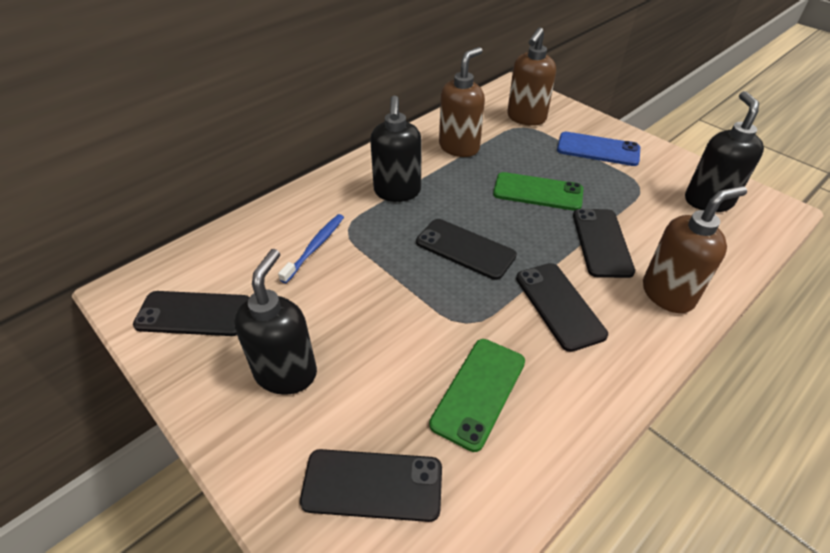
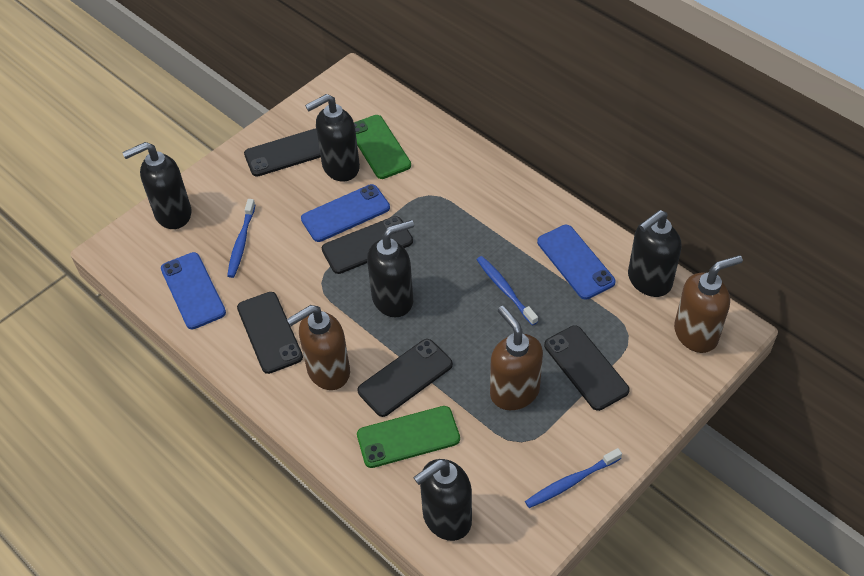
black soap dispenser: 3 -> 5
blue phone: 1 -> 3
blue toothbrush: 1 -> 3

